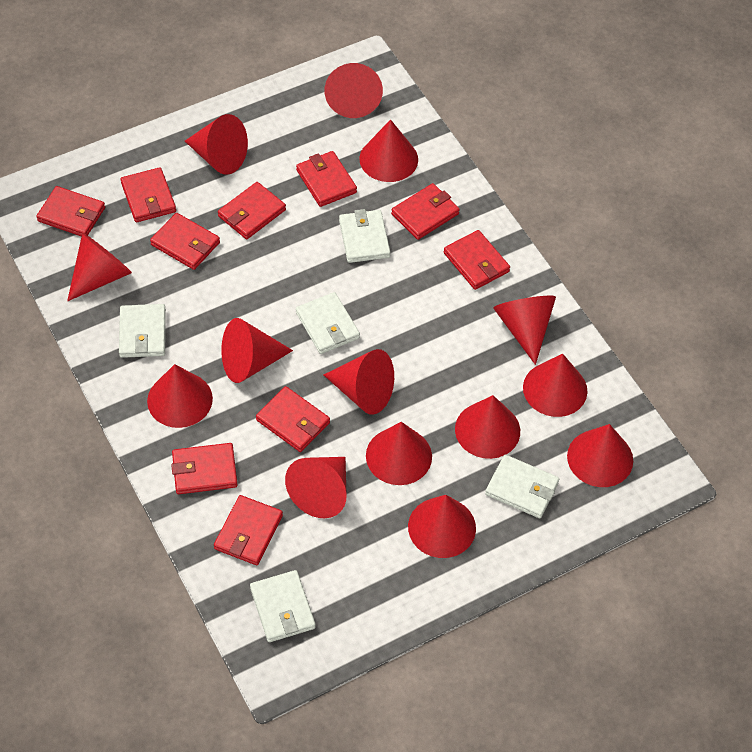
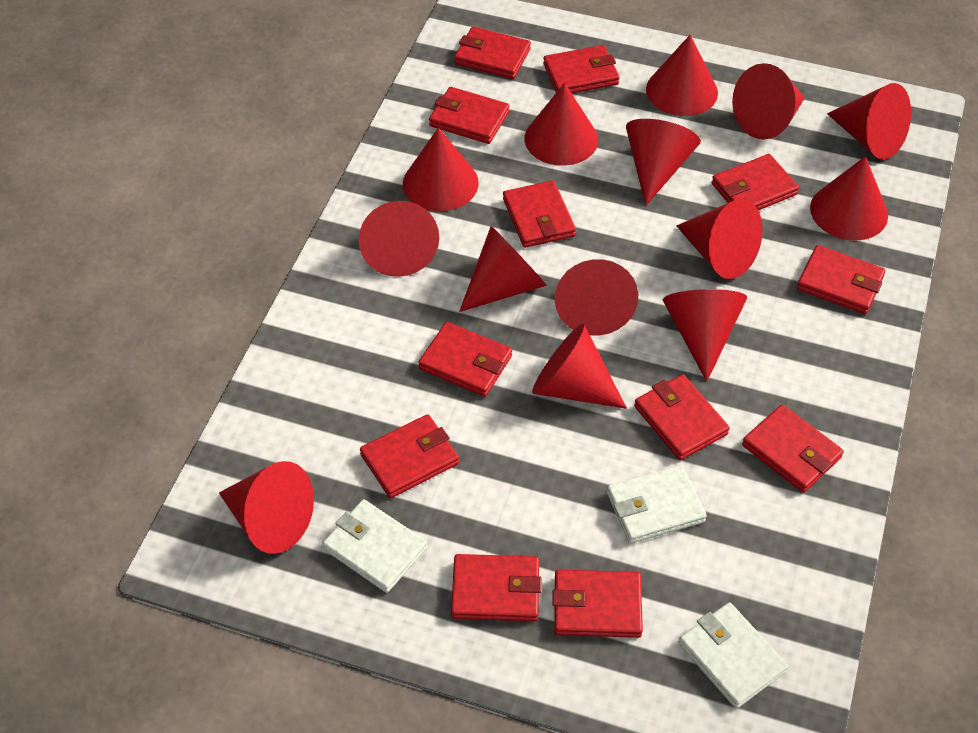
red wallet: 10 -> 12
white wallet: 5 -> 3

